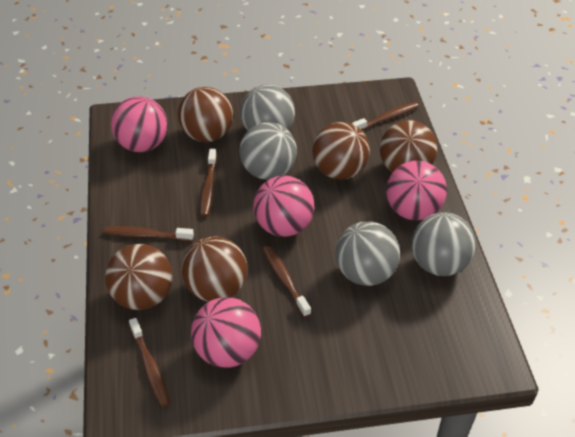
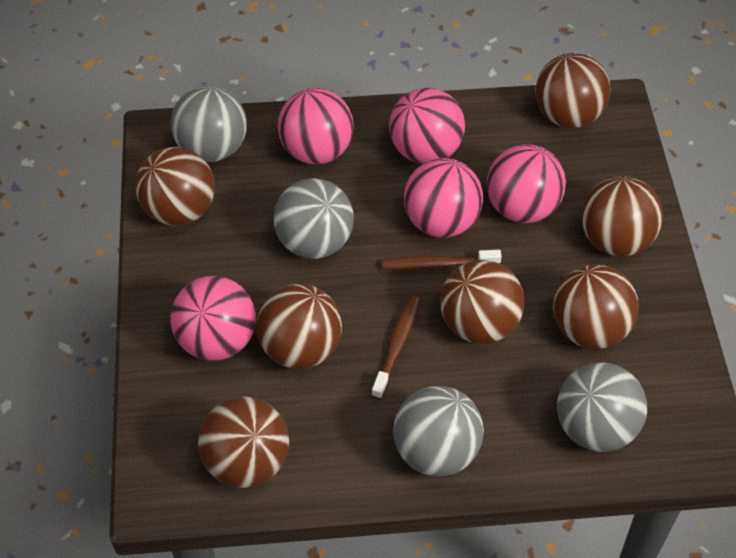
brown ball: 5 -> 7
brown toothbrush: 5 -> 2
pink ball: 4 -> 5

